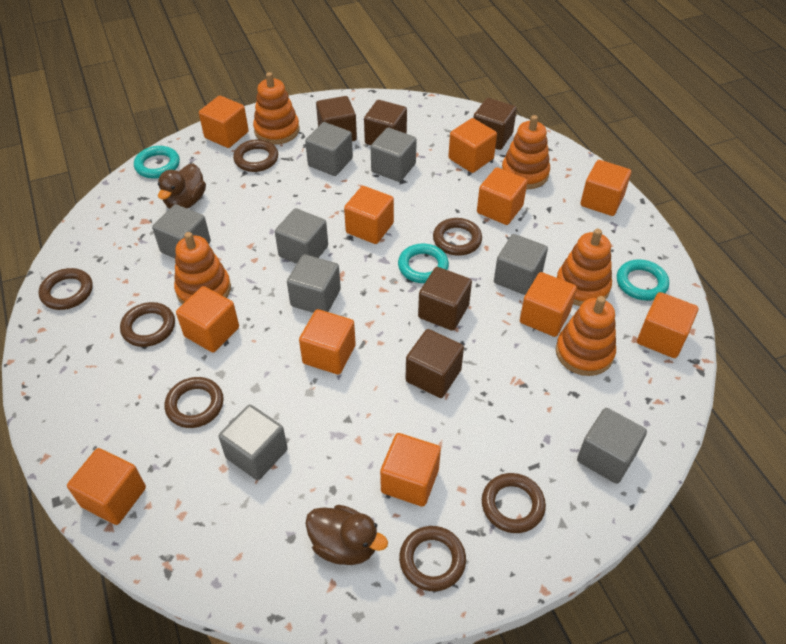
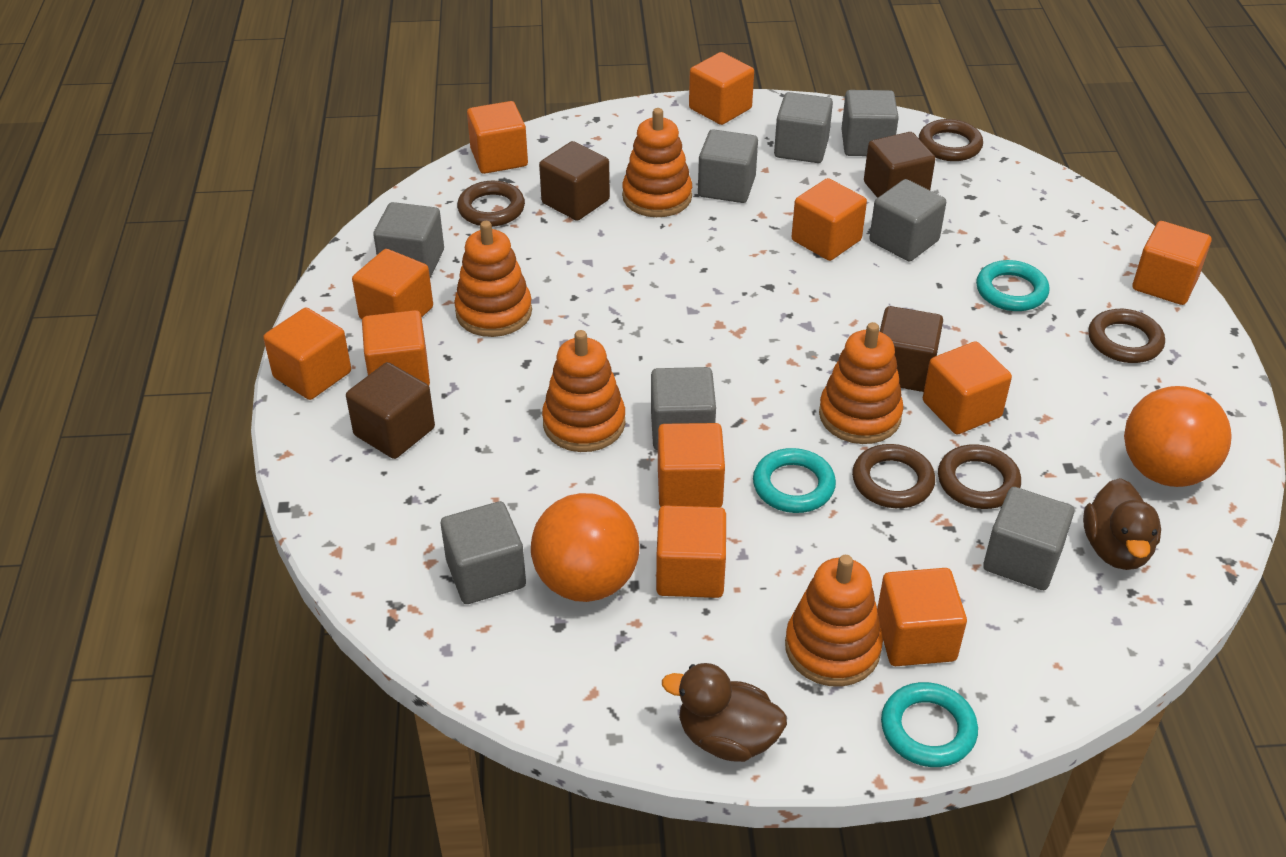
brown cube: 5 -> 4
brown ring: 7 -> 5
orange ball: 0 -> 2

